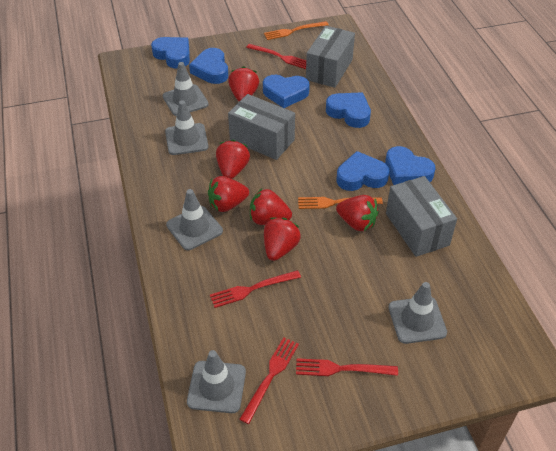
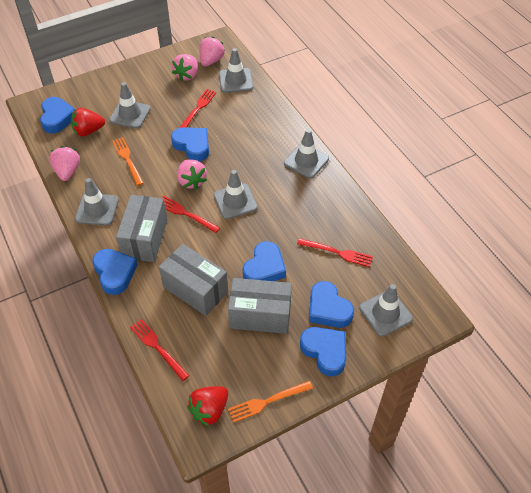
grey traffic cone: 5 -> 6
pink strawberry: 0 -> 4
red strawberry: 6 -> 2

